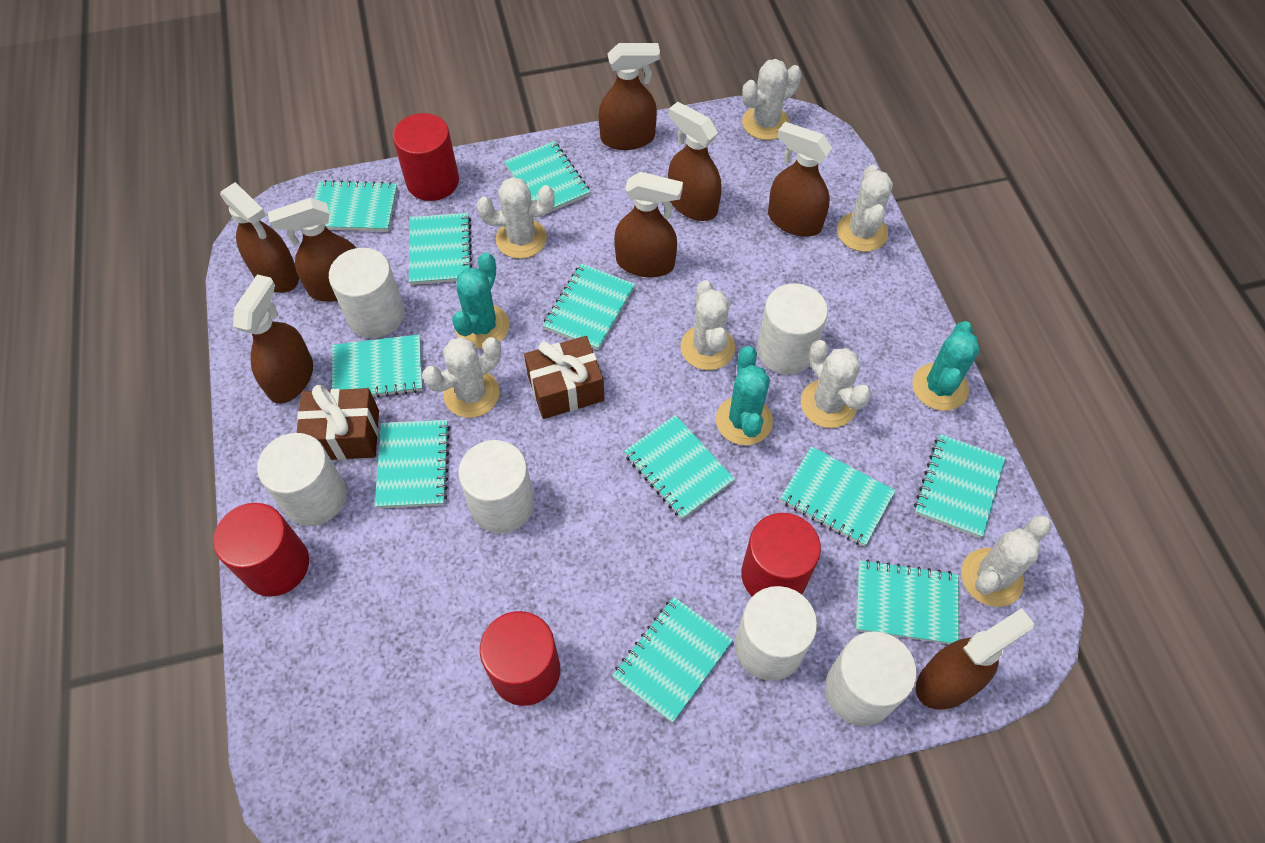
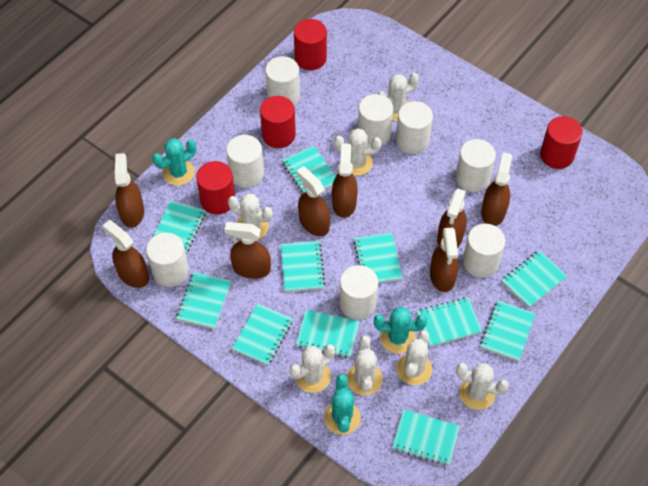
brown gift: 2 -> 0
white cylinder: 6 -> 8

